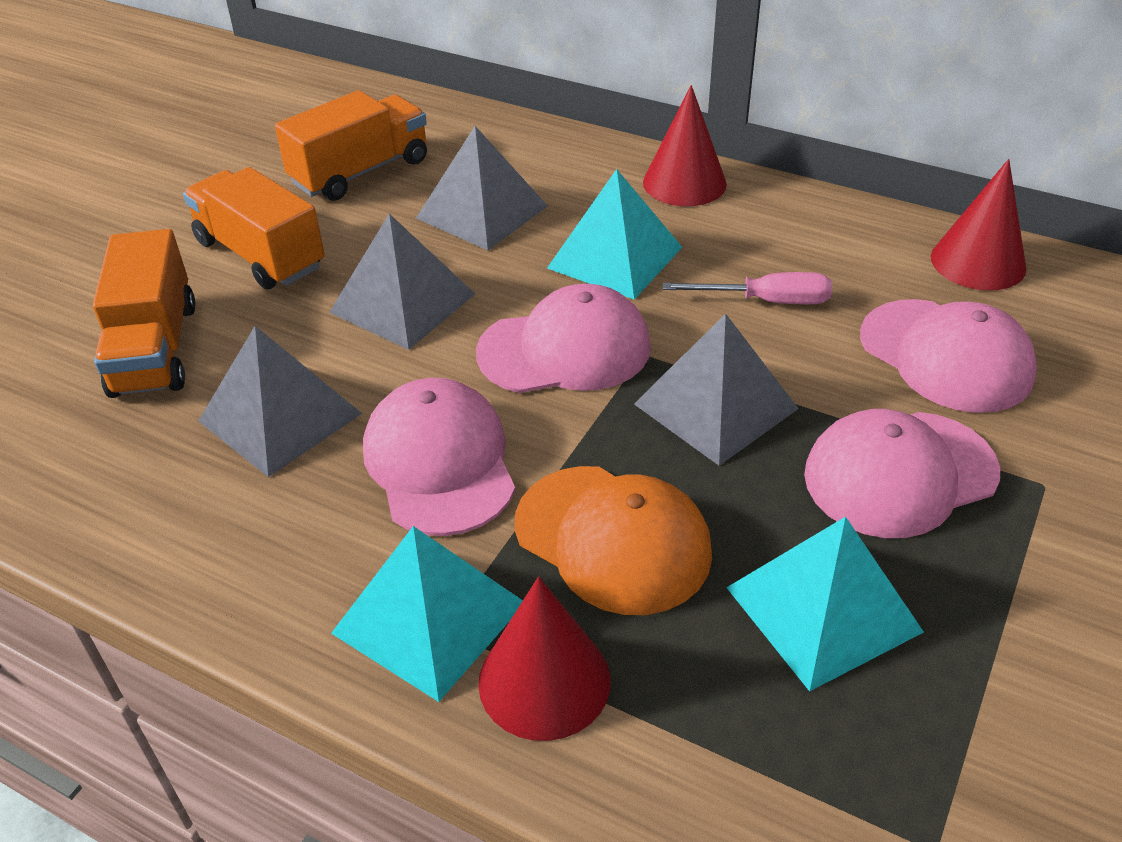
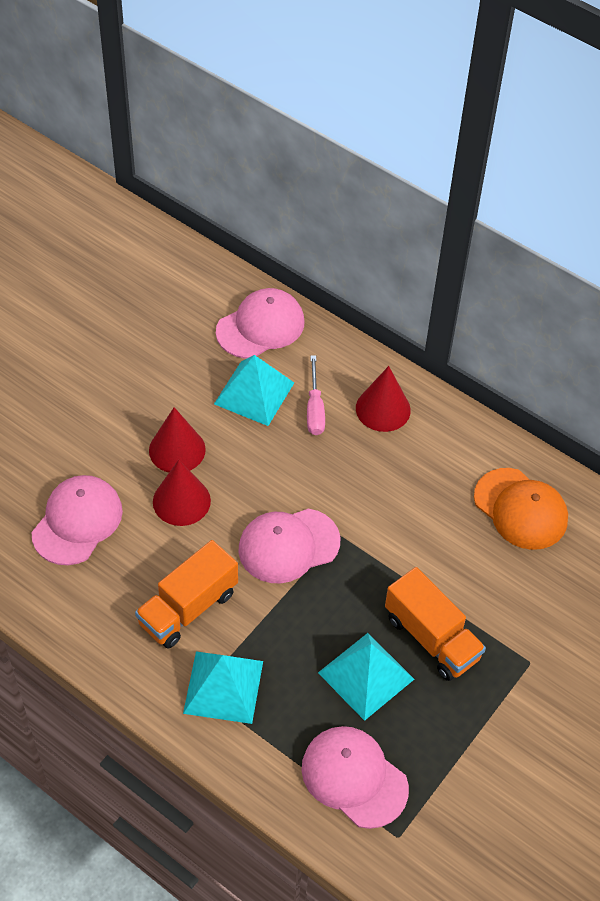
grey pyramid: 4 -> 0
orange truck: 3 -> 2

